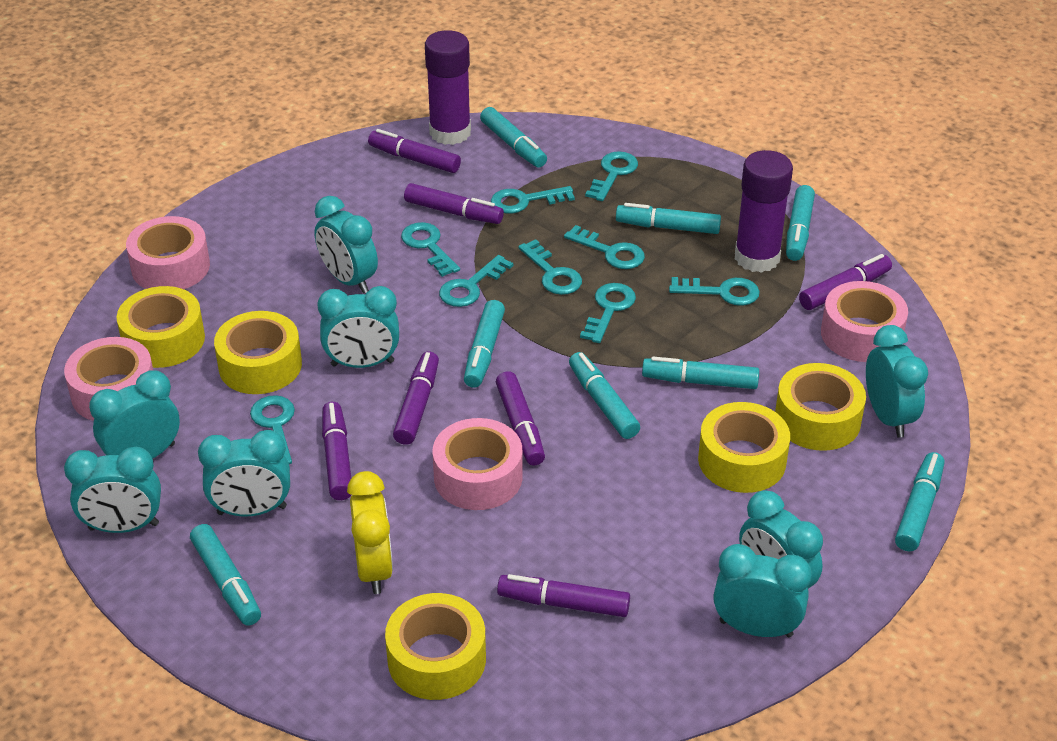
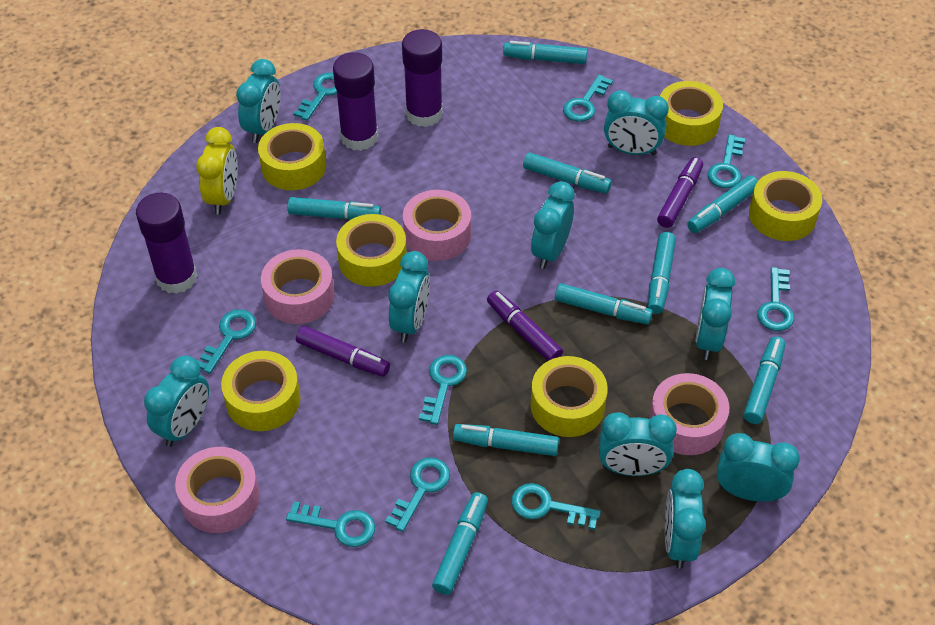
purple glue stick: 2 -> 3
purple marker: 7 -> 3
turquoise clock: 8 -> 9
turquoise marker: 8 -> 9
yellow tape: 5 -> 6

